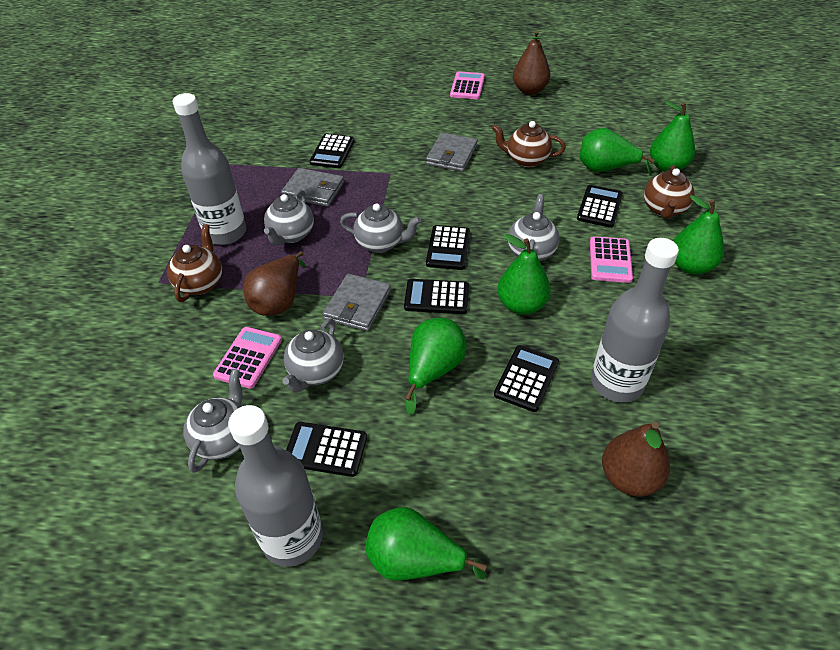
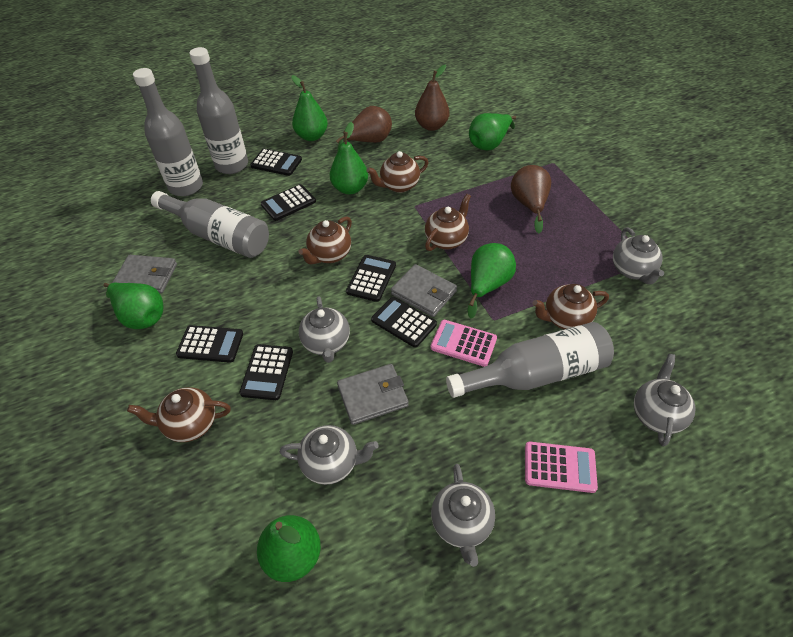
brown teapot: 3 -> 5
grey bottle: 3 -> 4
pink calculator: 3 -> 2

